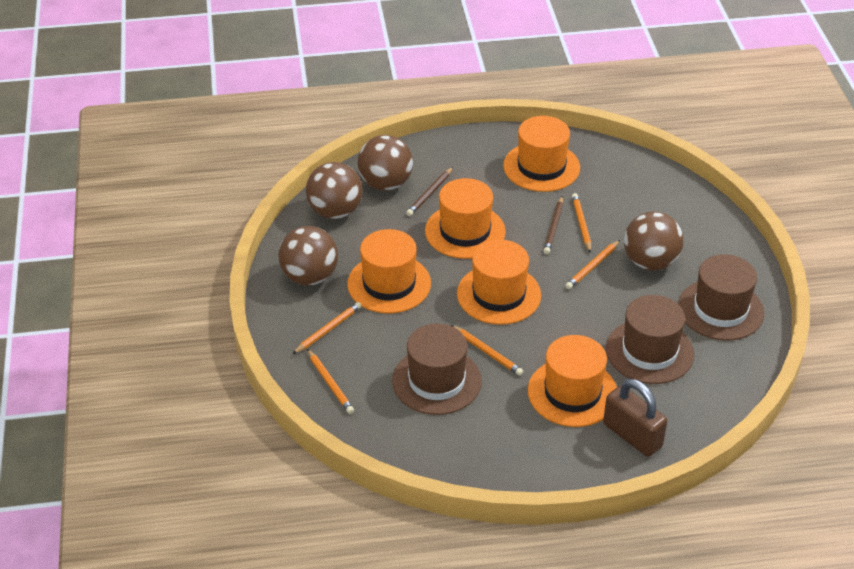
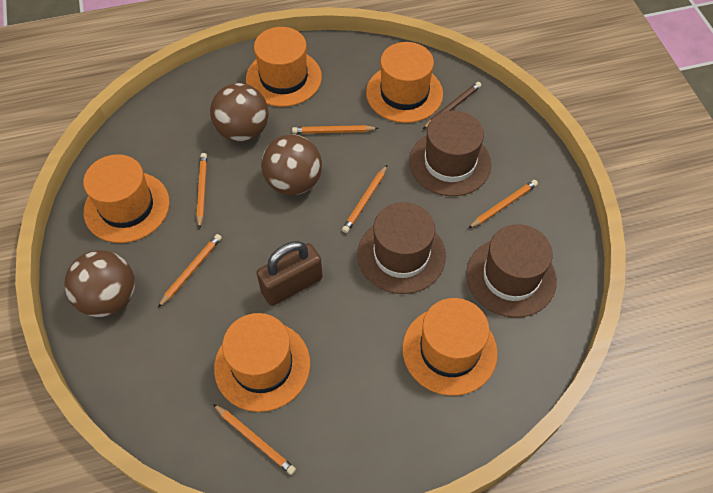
brown ball: 4 -> 3
brown pencil: 2 -> 1
orange pencil: 5 -> 6

